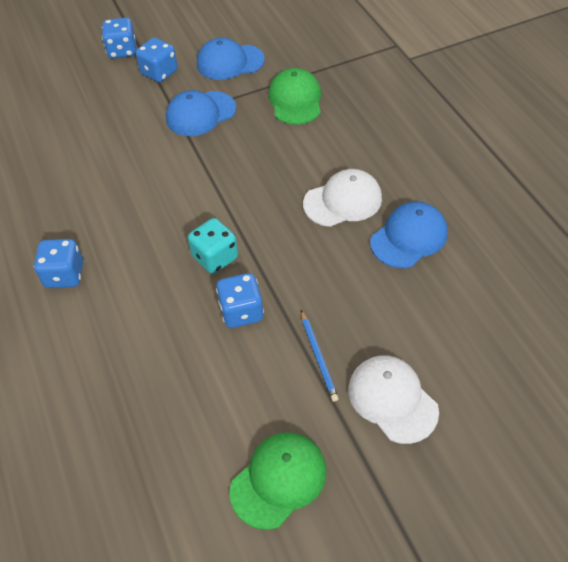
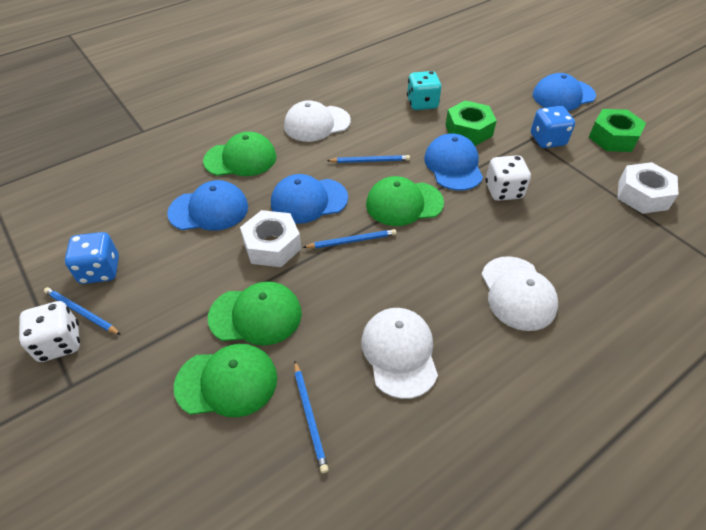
blue cap: 3 -> 4
blue dice: 4 -> 2
blue pencil: 1 -> 4
green cap: 2 -> 4
green nut: 0 -> 2
white cap: 2 -> 3
white dice: 0 -> 2
white nut: 0 -> 2

